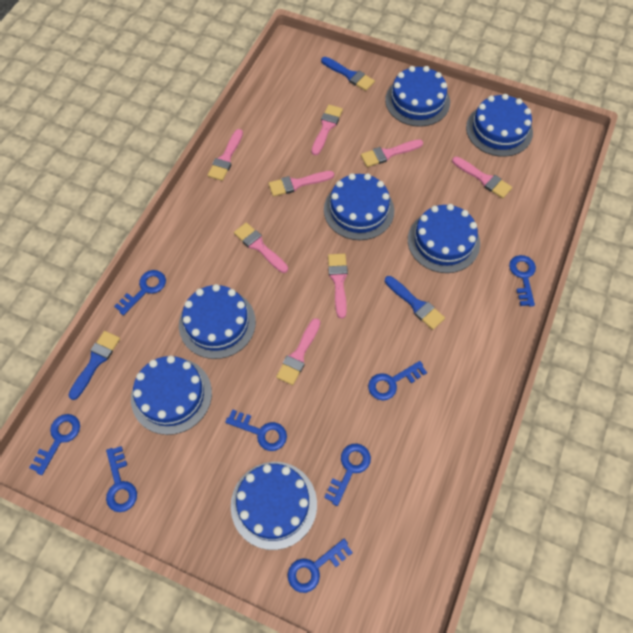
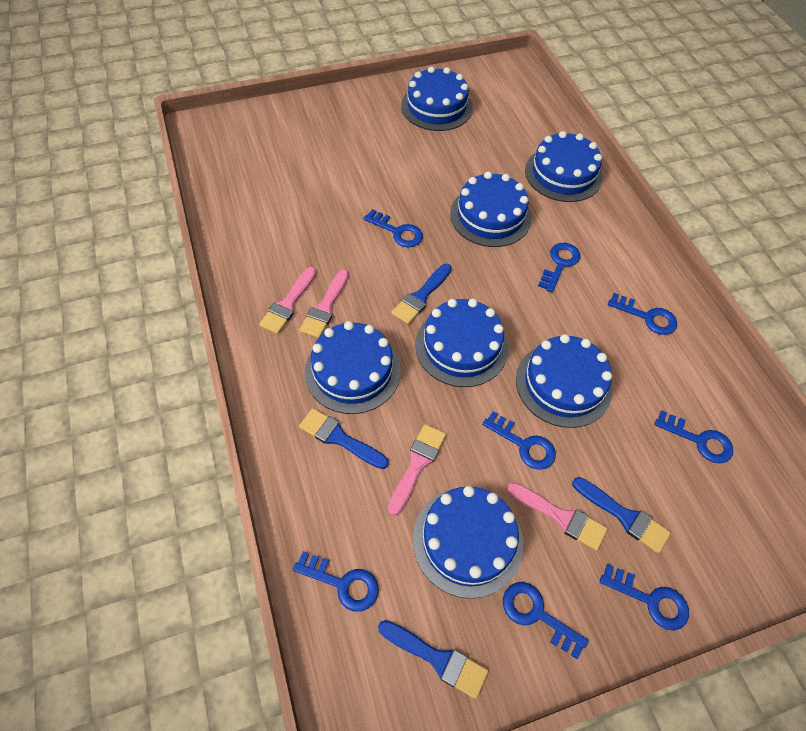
blue brush: 3 -> 4
pink brush: 8 -> 4

